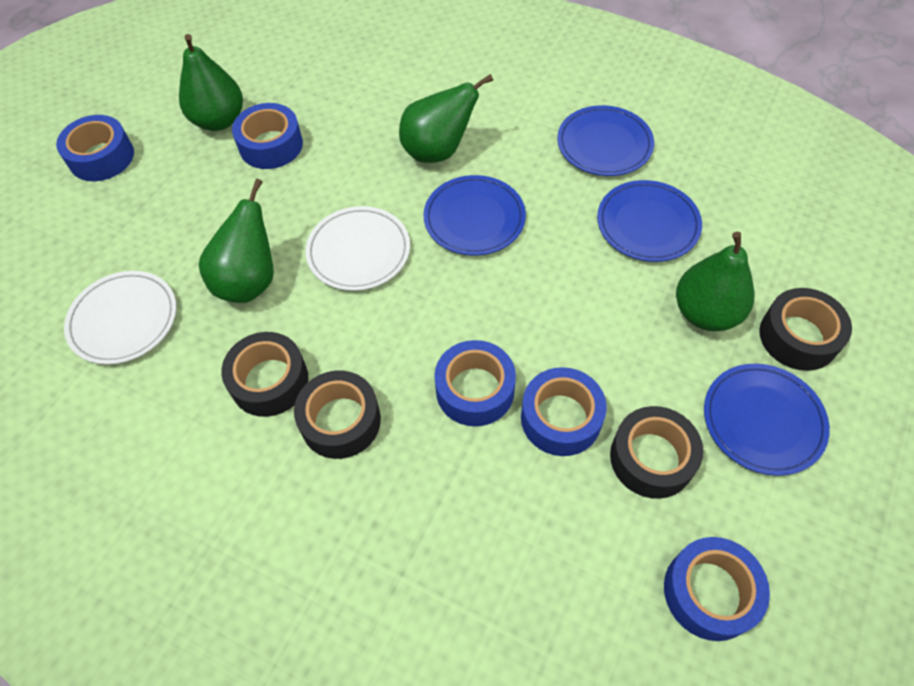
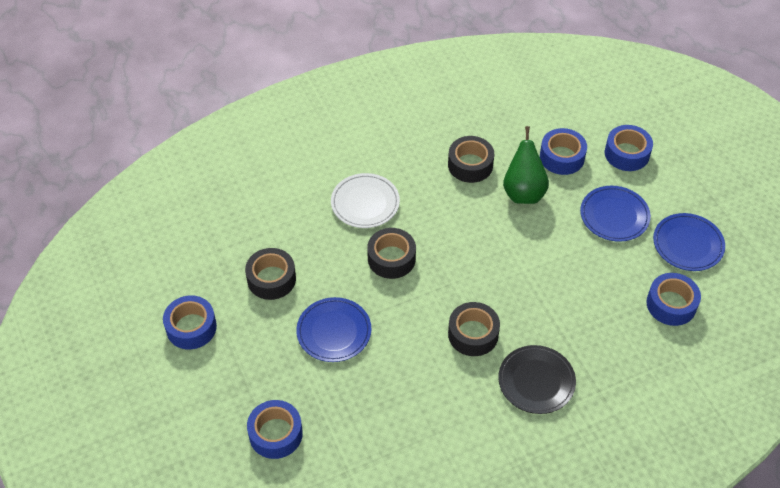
black plate: 0 -> 1
blue plate: 4 -> 3
green pear: 4 -> 1
white plate: 2 -> 1

